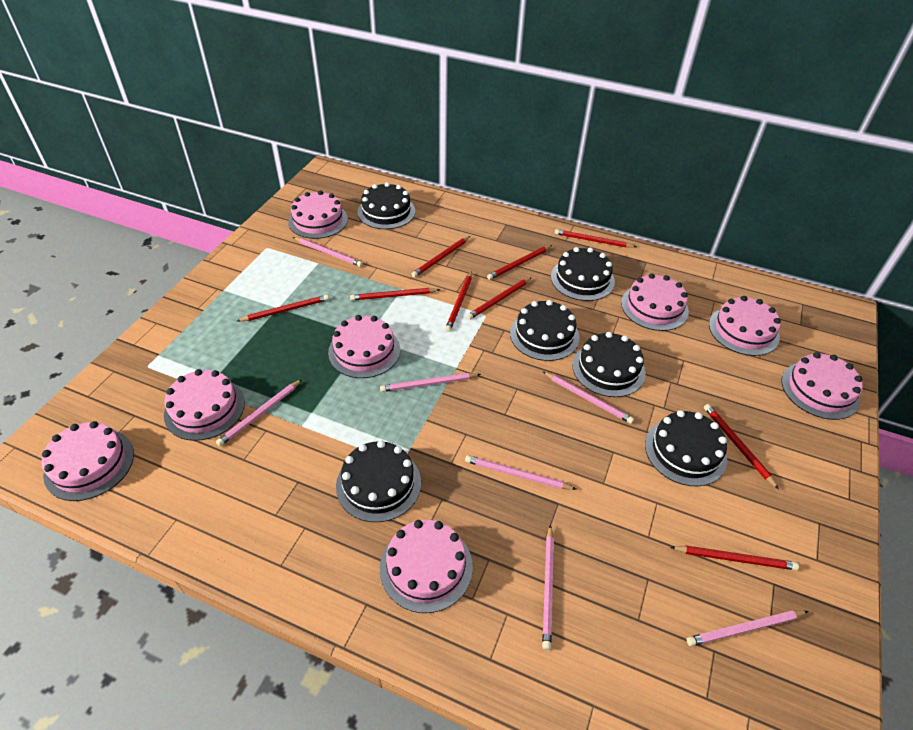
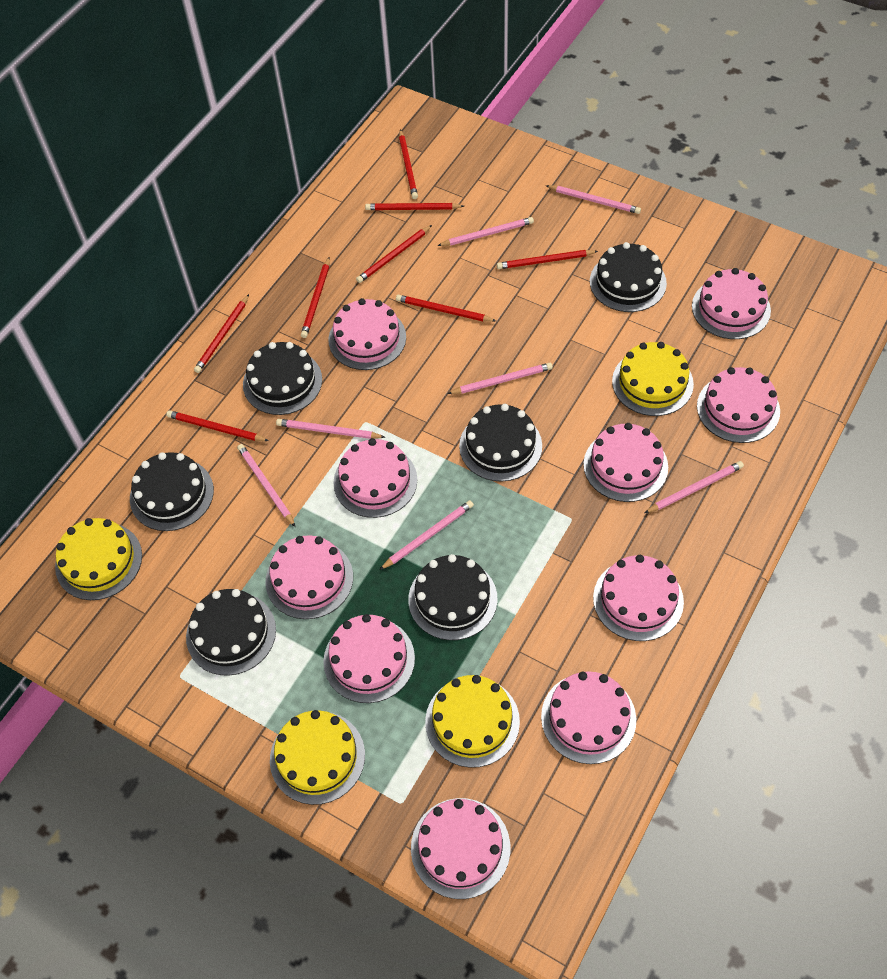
pink cake: 8 -> 10
red pencil: 9 -> 8
yellow cake: 0 -> 4

